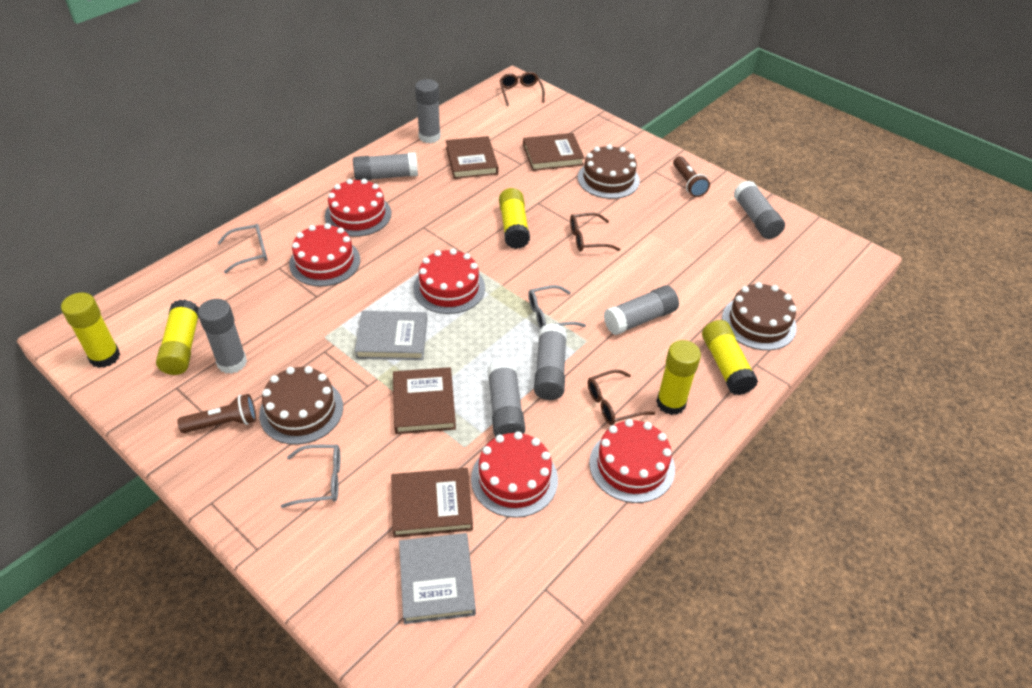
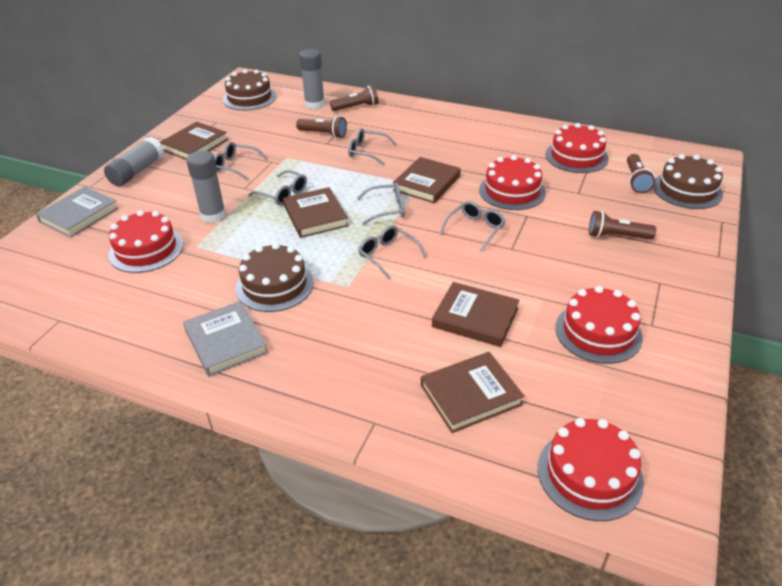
brown book: 4 -> 5
brown flashlight: 2 -> 4
brown glasses: 3 -> 0
grey glasses: 3 -> 6
grey glue stick: 7 -> 3
yellow glue stick: 5 -> 0

